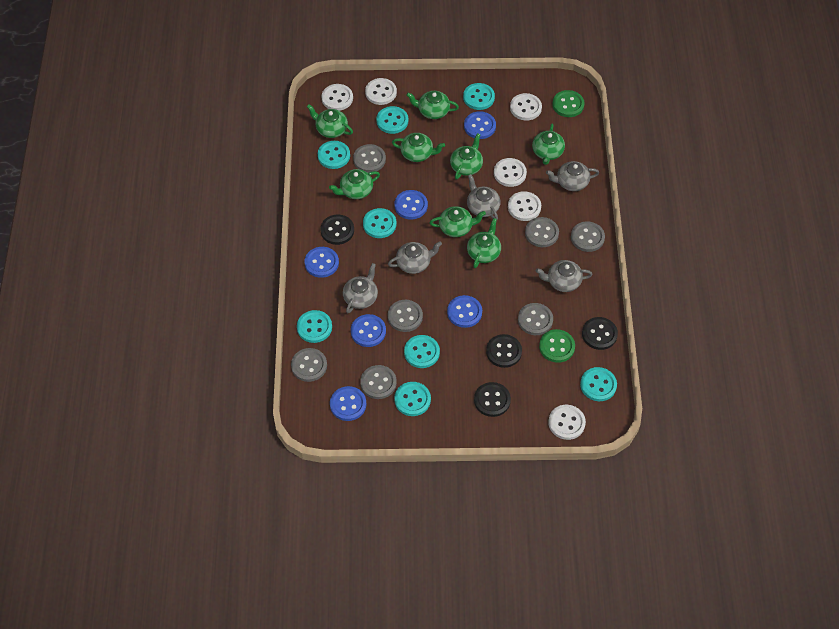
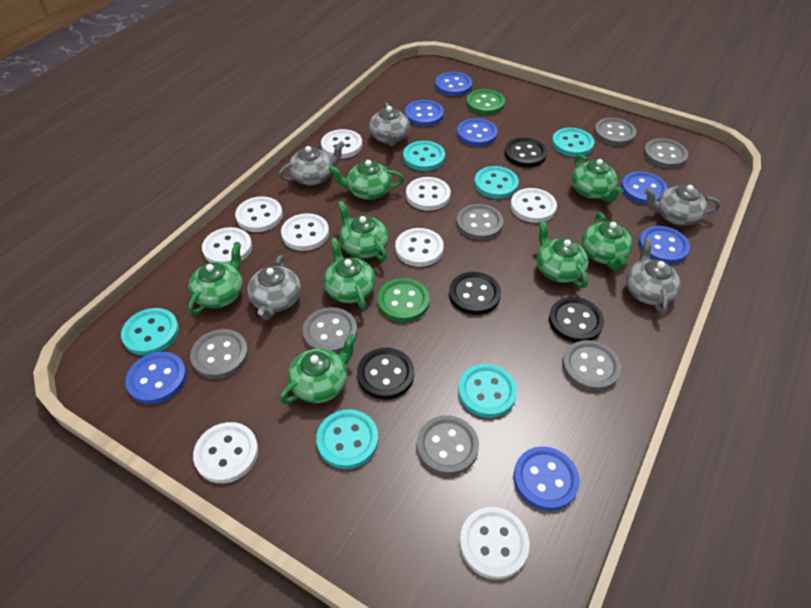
blue button: 6 -> 7
turquoise button: 8 -> 6
white button: 6 -> 9

